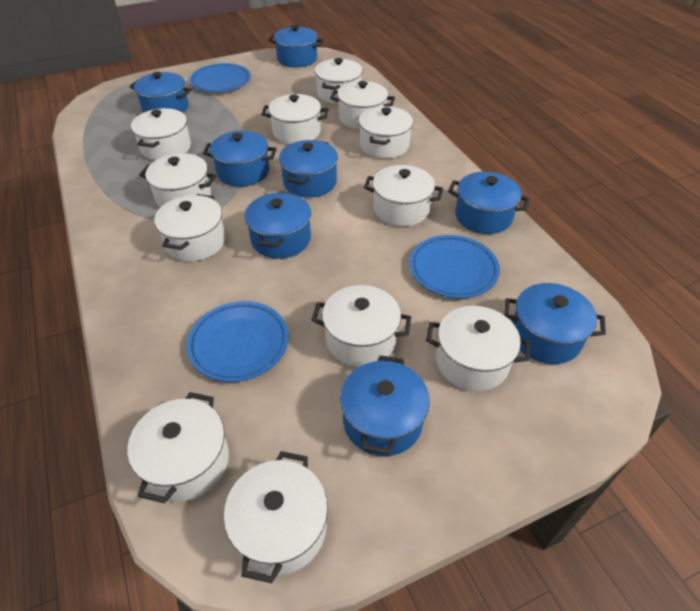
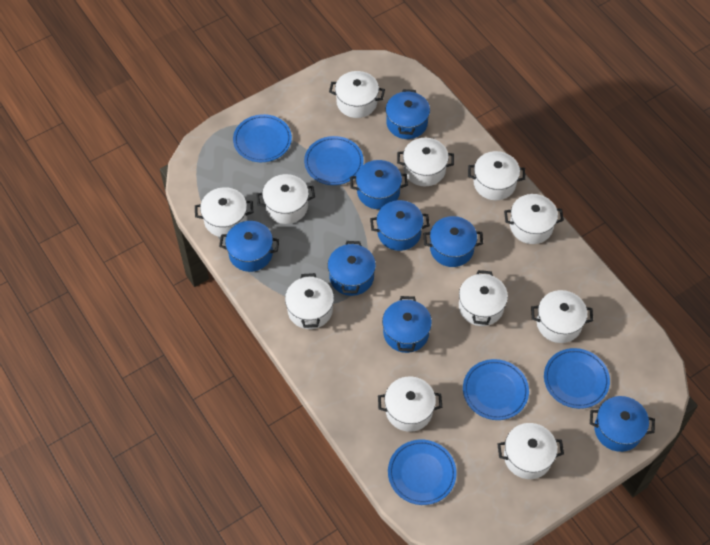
blue plate: 3 -> 5
white pot: 12 -> 11

